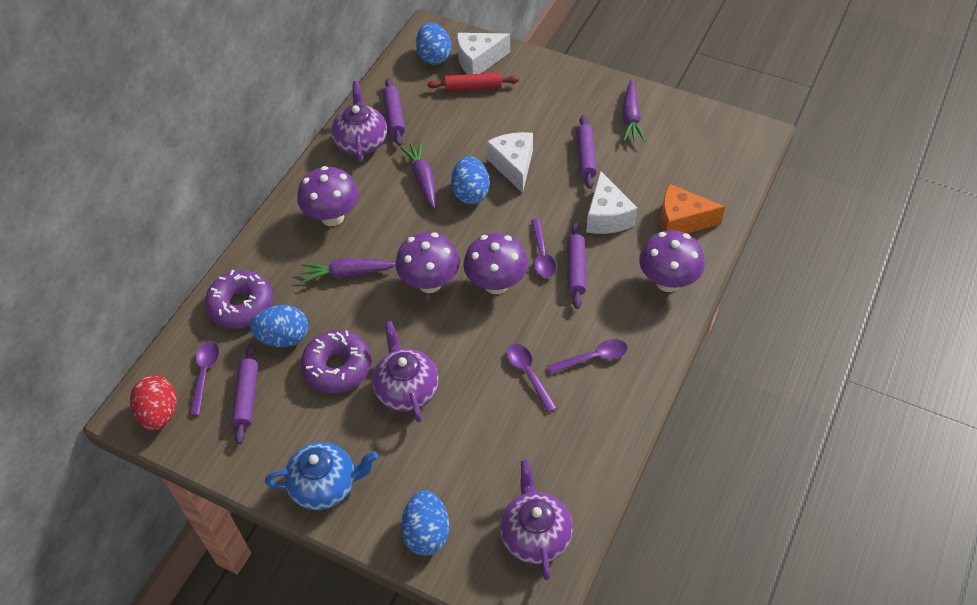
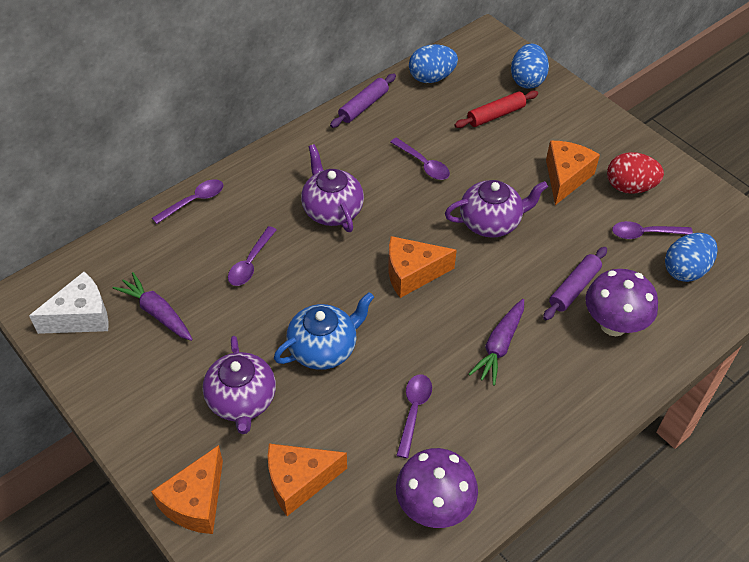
blue egg: 4 -> 3
orange cheese: 1 -> 4
purple carrot: 3 -> 2
purple donut: 2 -> 0
purple mushroom: 4 -> 2
purple rolling pin: 4 -> 2
purple spoon: 4 -> 5
white cheese: 3 -> 1

